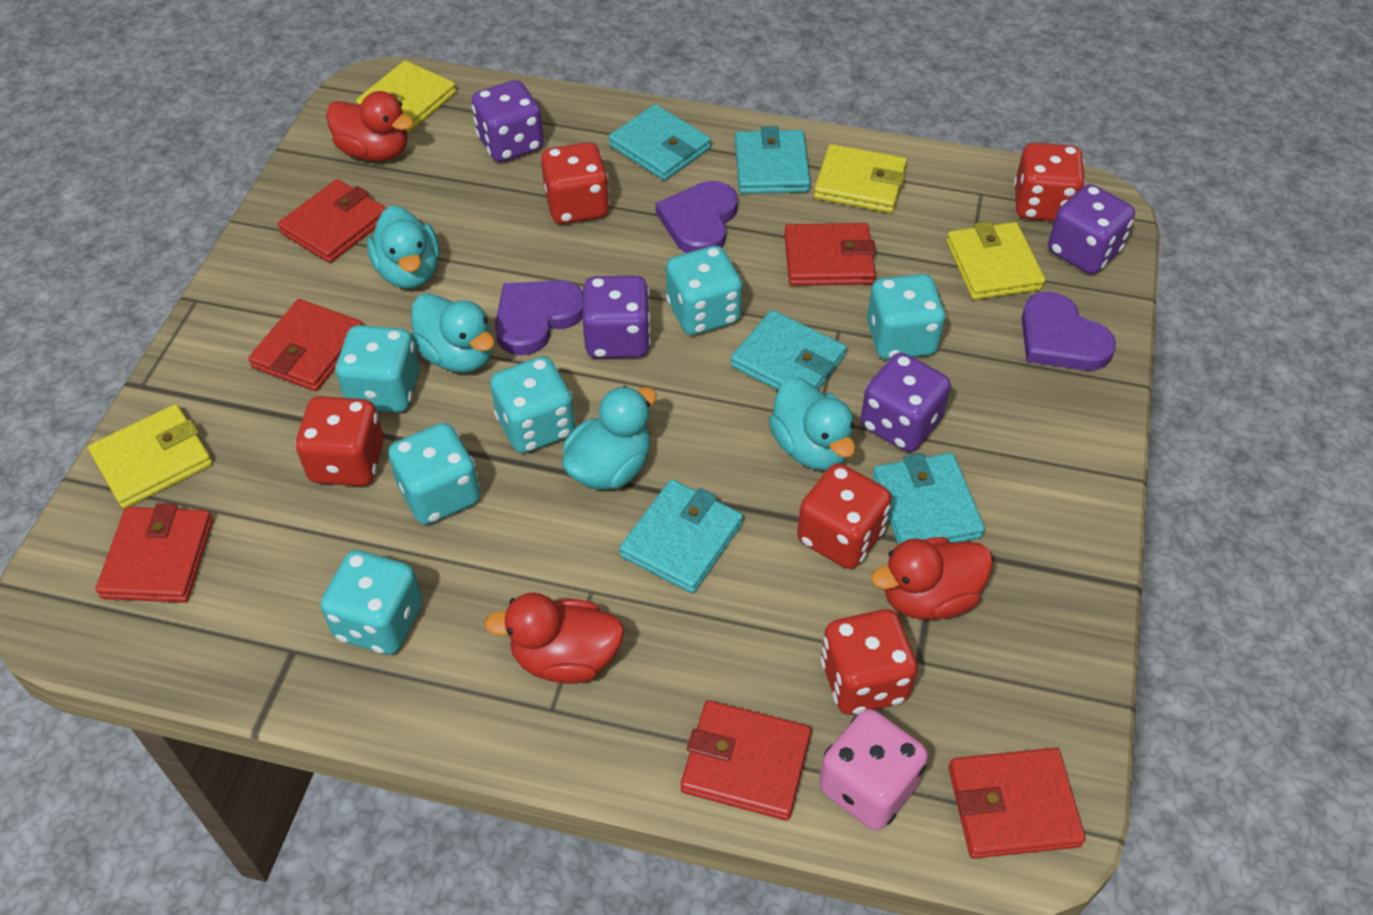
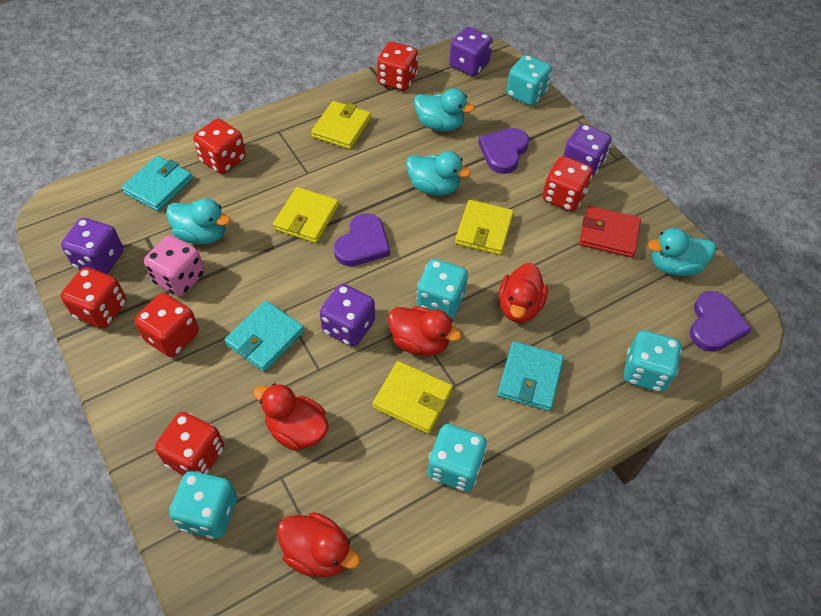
red dice: 5 -> 6
red duck: 3 -> 4
red wallet: 6 -> 1
turquoise dice: 6 -> 5
turquoise wallet: 5 -> 3

